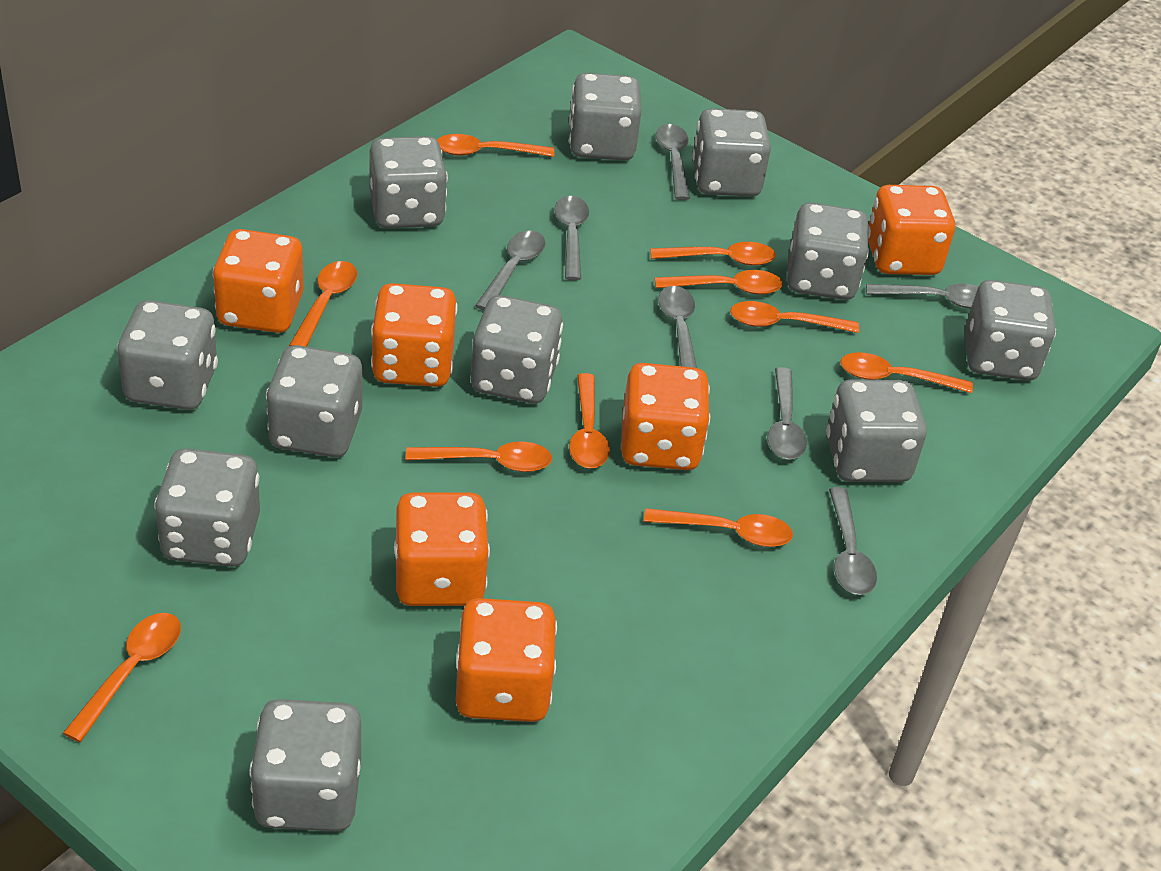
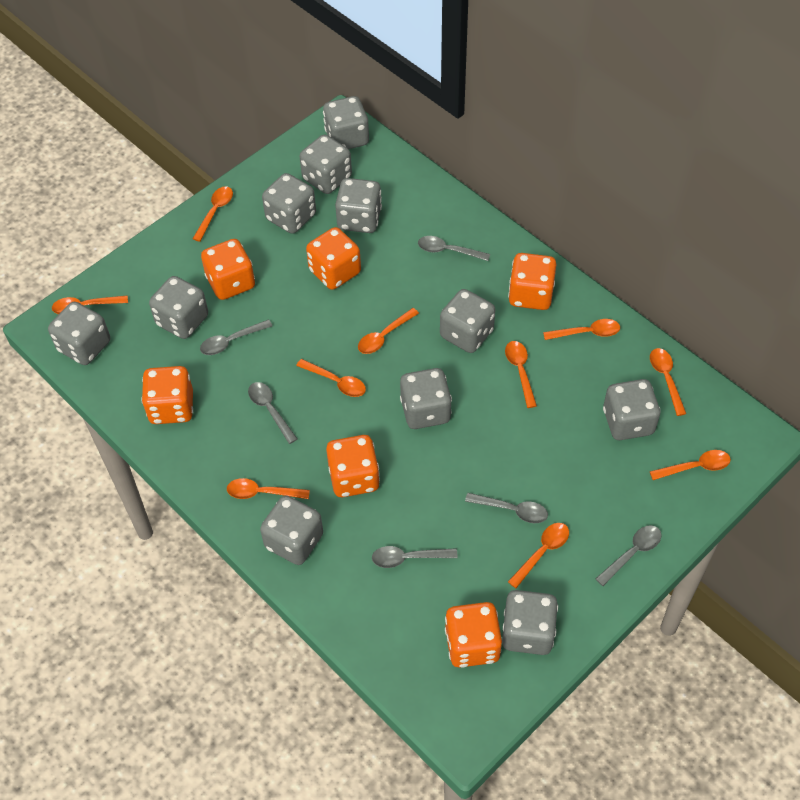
grey spoon: 7 -> 6

